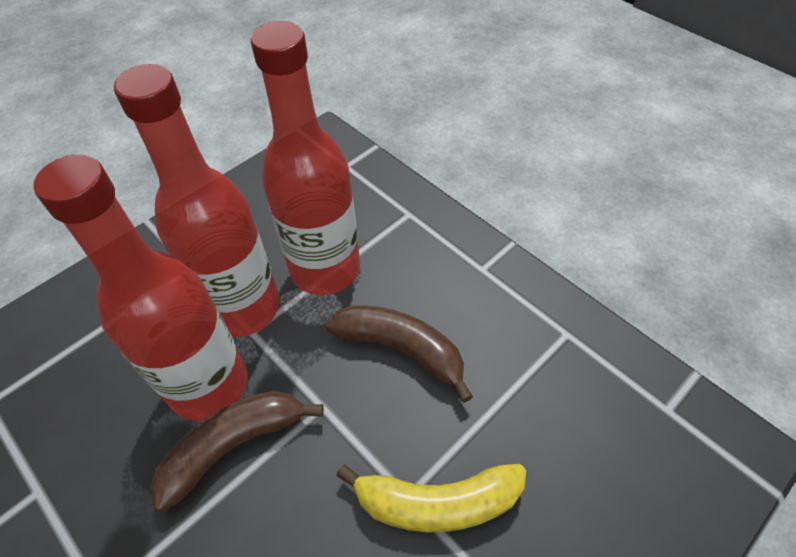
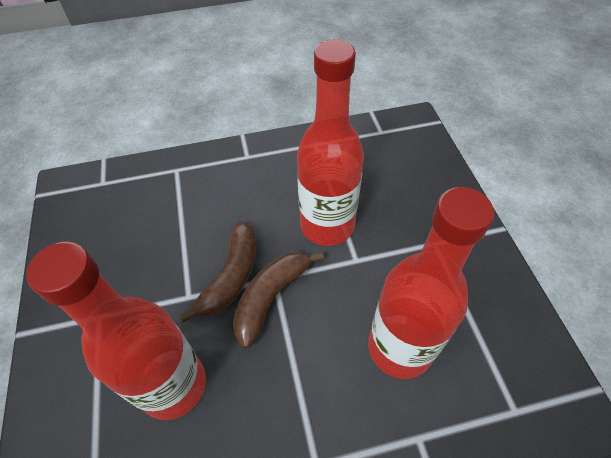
yellow banana: 1 -> 0

